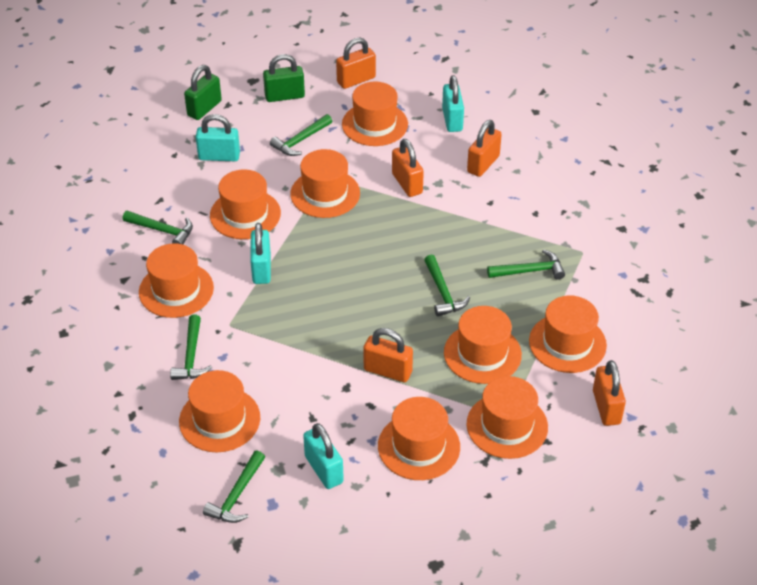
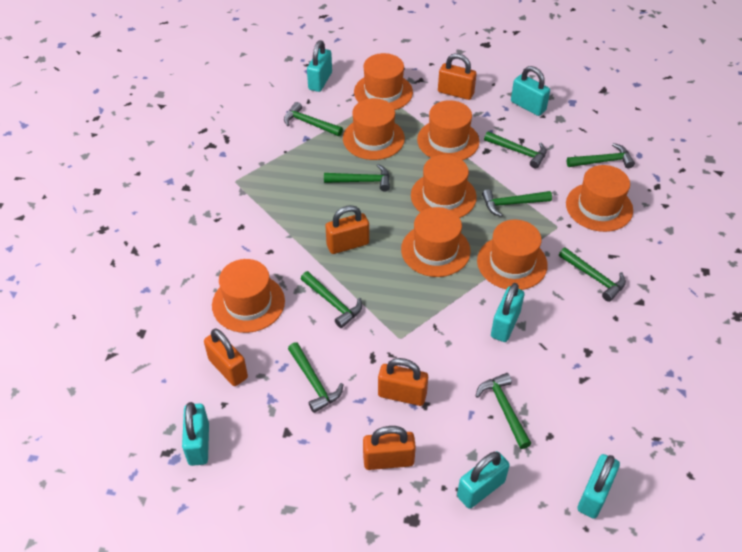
green hammer: 6 -> 9
green padlock: 2 -> 0
orange hat: 9 -> 8
turquoise padlock: 4 -> 6

